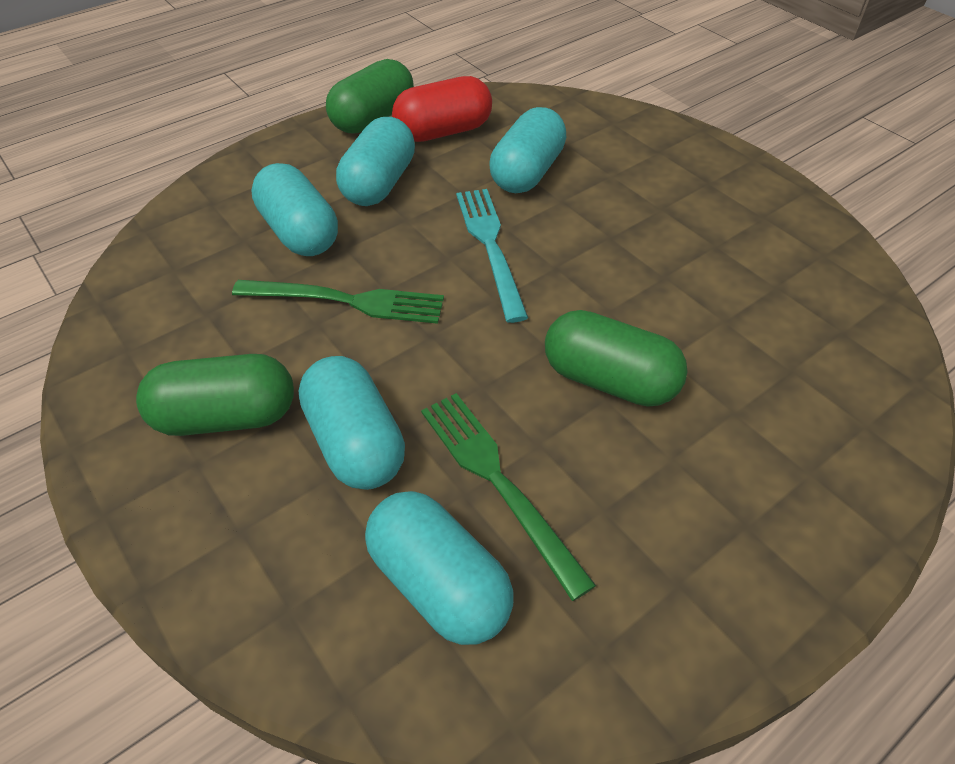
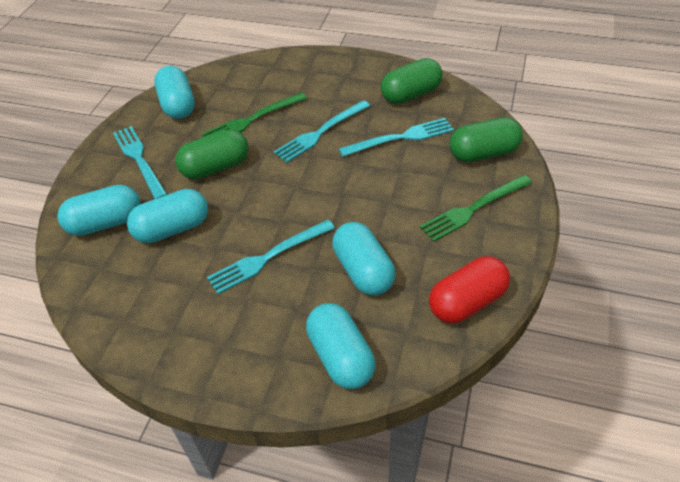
turquoise fork: 1 -> 4

